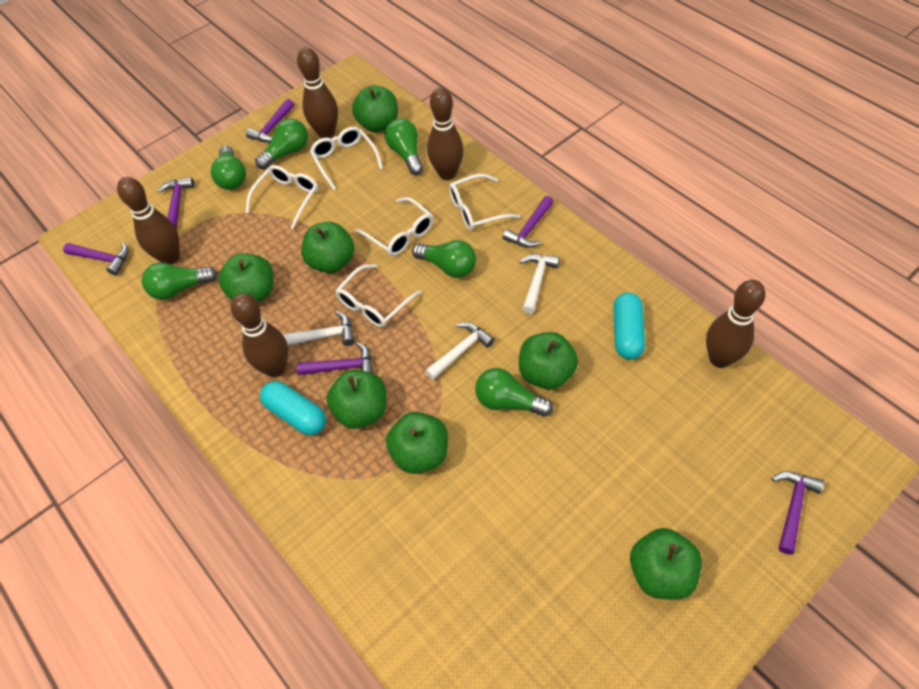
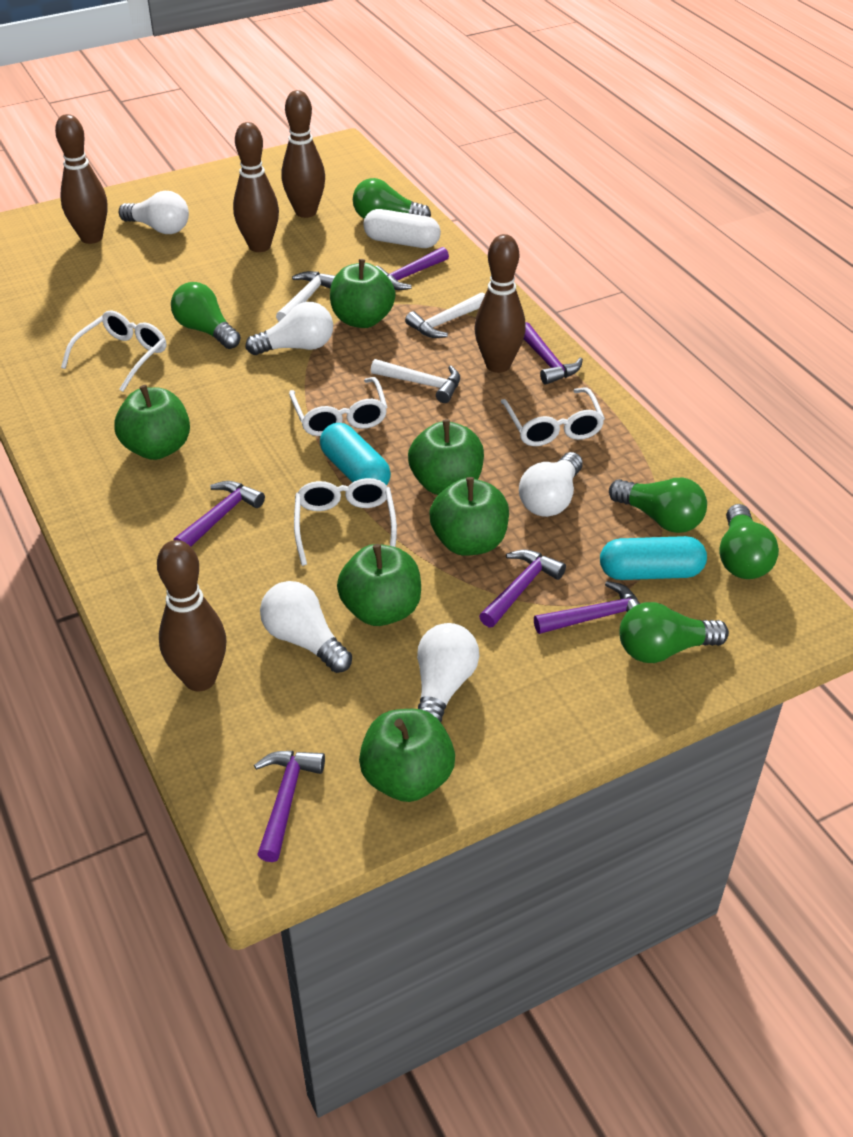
green apple: 7 -> 6
green light bulb: 6 -> 5
white capsule: 0 -> 1
white glasses: 5 -> 4
white light bulb: 0 -> 5

